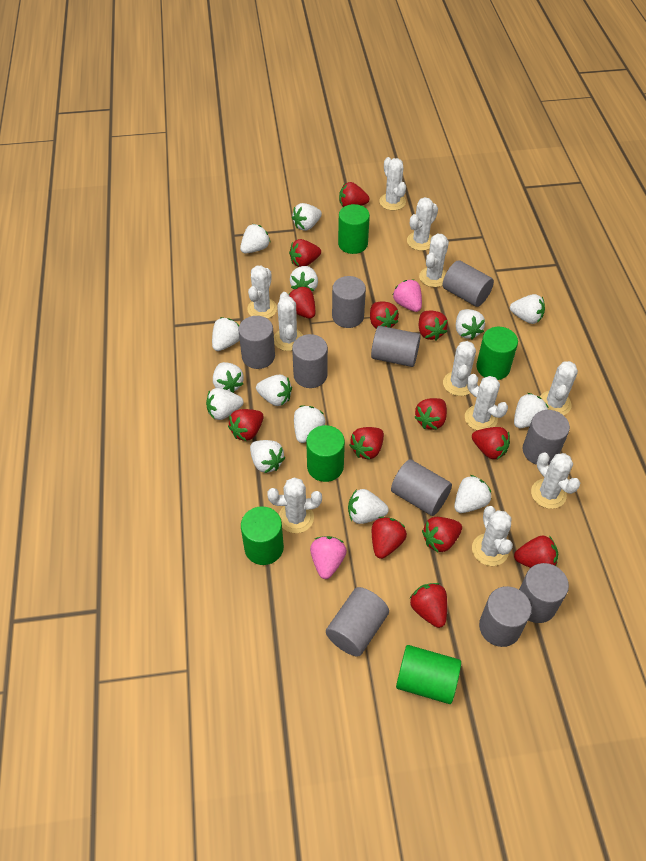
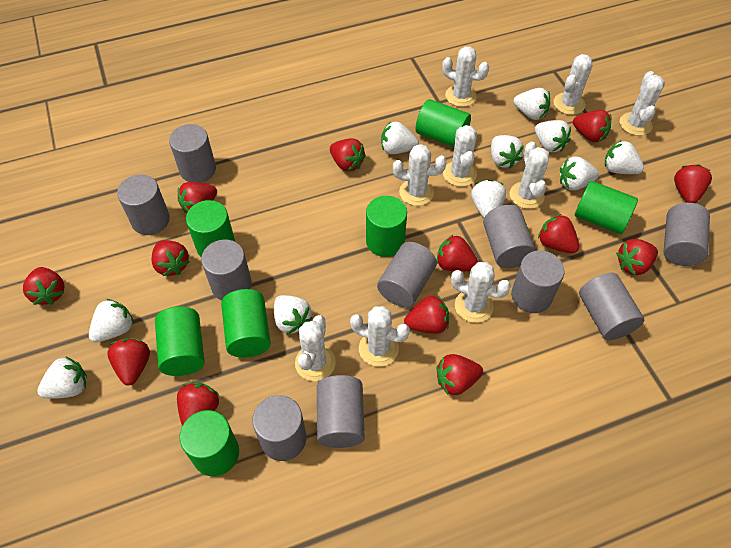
green cylinder: 5 -> 7
pink strawberry: 2 -> 0
white cactus: 11 -> 9
white strawberry: 14 -> 10

